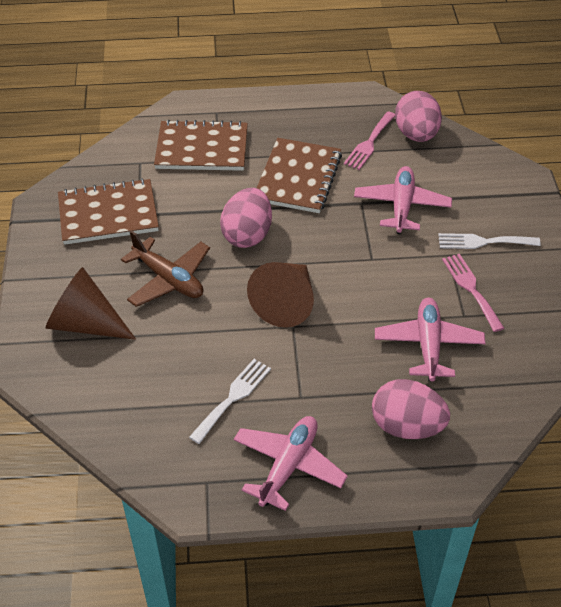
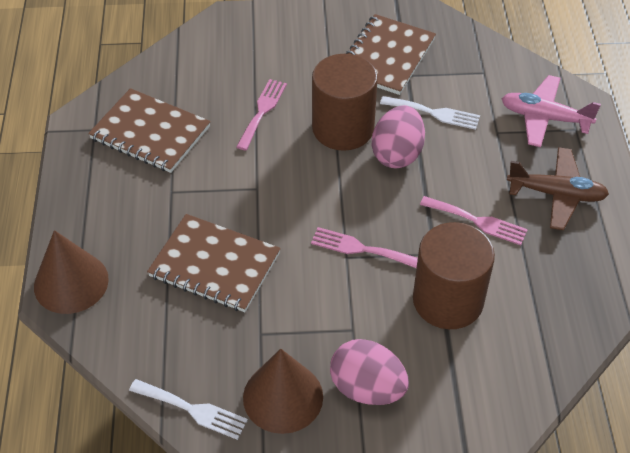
brown cylinder: 0 -> 2
pink egg: 3 -> 2
pink fork: 2 -> 3
pink plane: 3 -> 1

